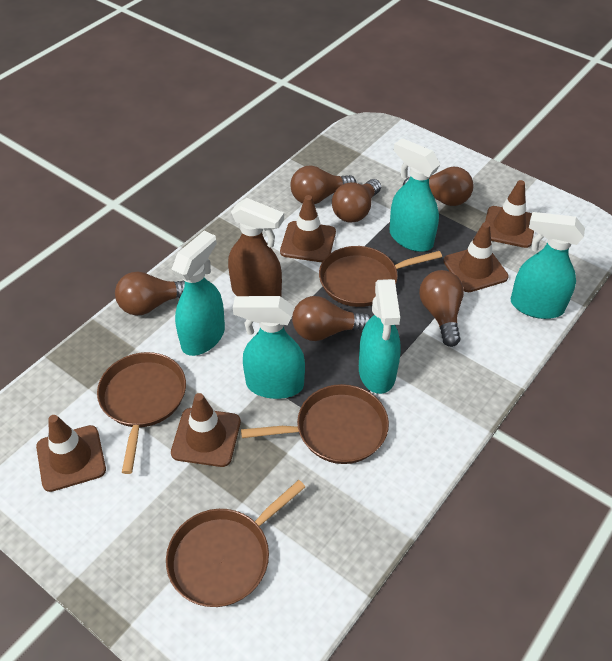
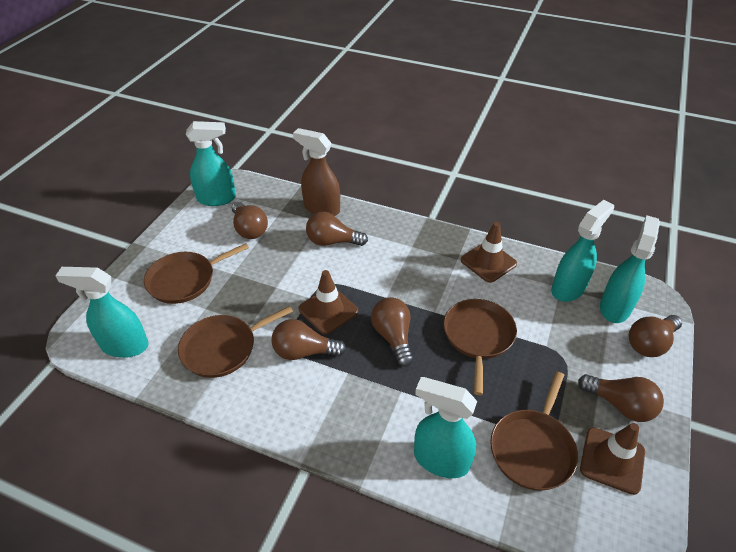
brown traffic cone: 5 -> 3

